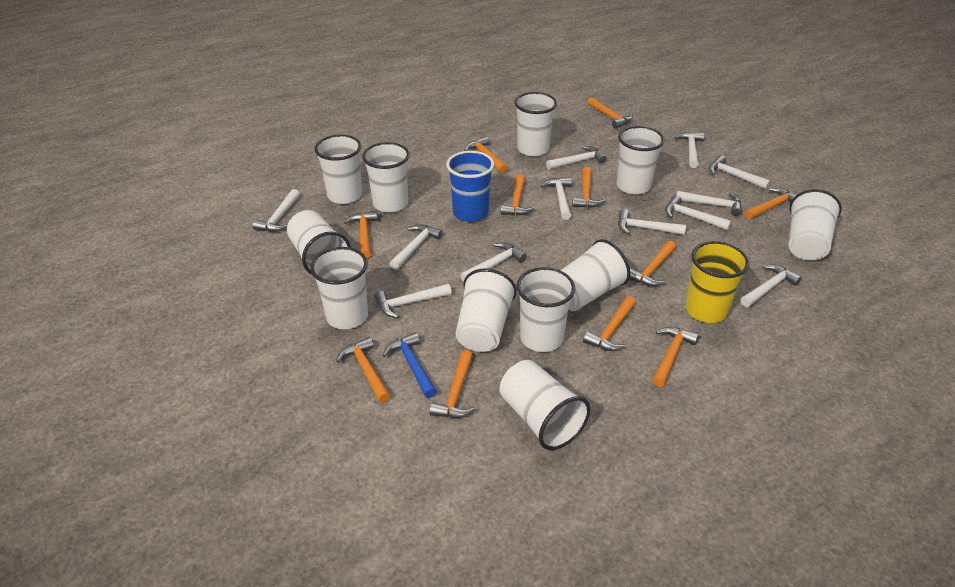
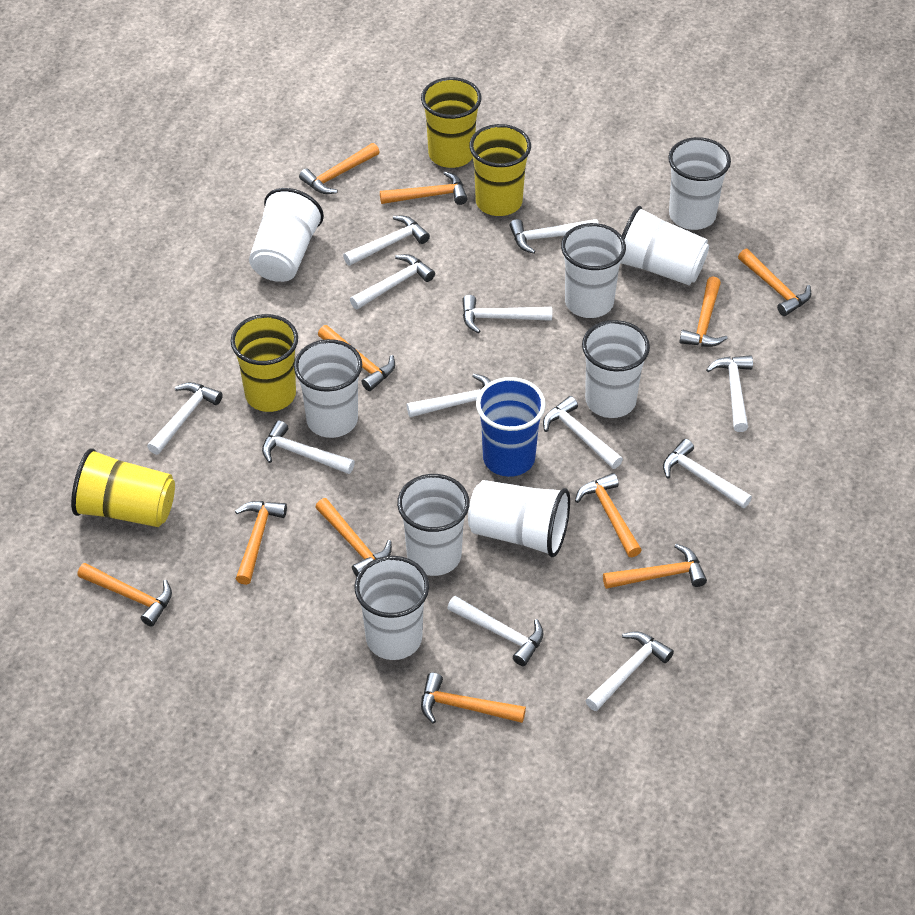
blue hammer: 1 -> 0
white cup: 11 -> 9
yellow cup: 1 -> 4

